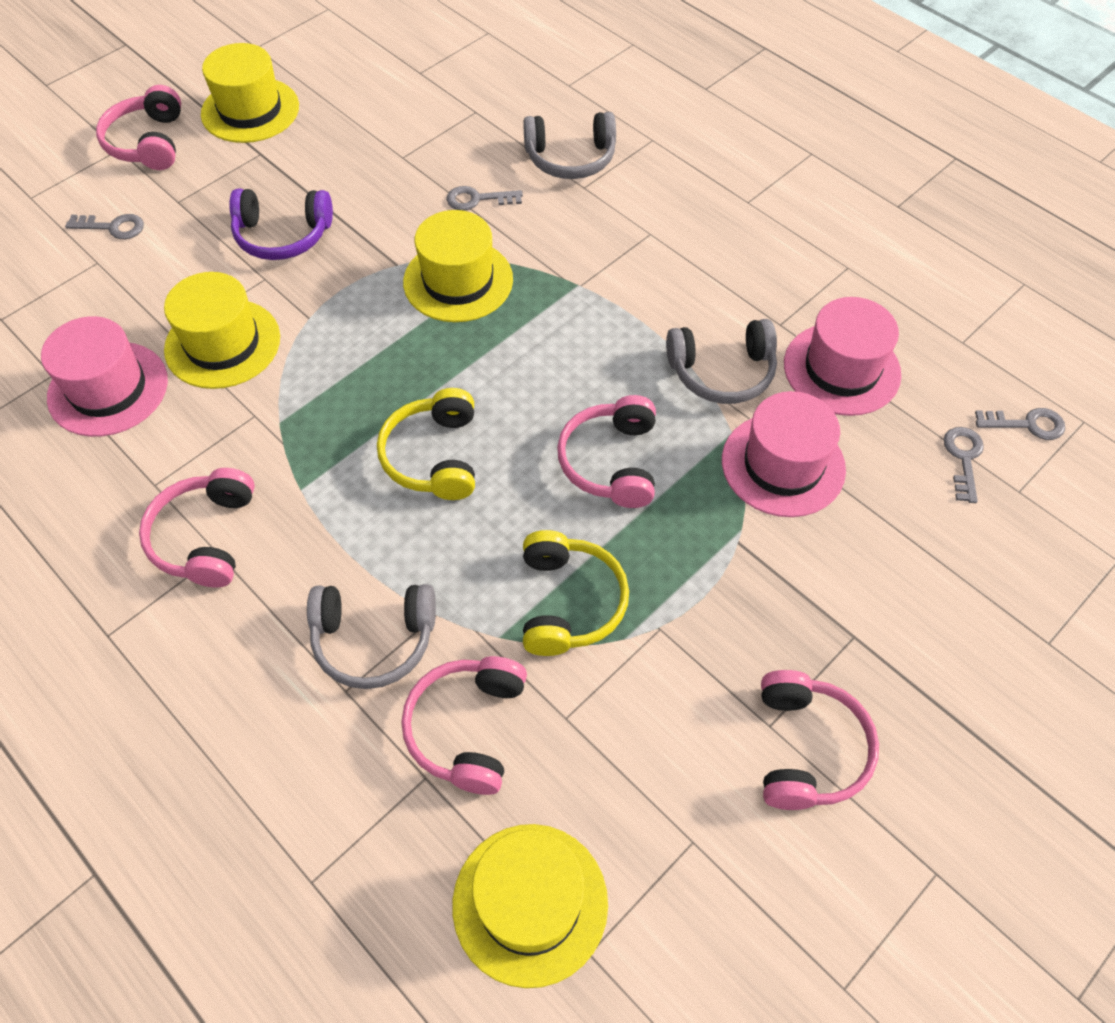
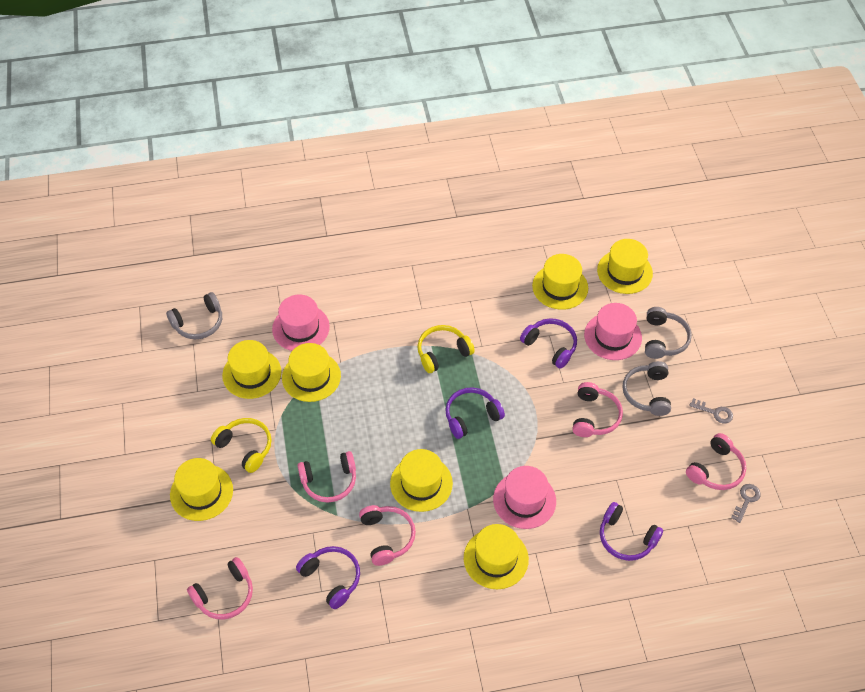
grey key: 4 -> 2
purple headphones: 1 -> 4
yellow hat: 4 -> 7

